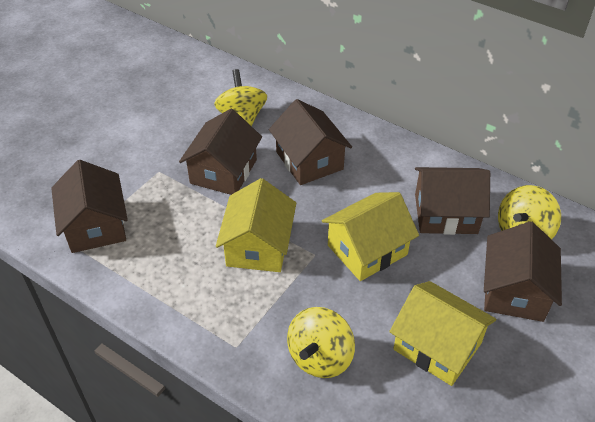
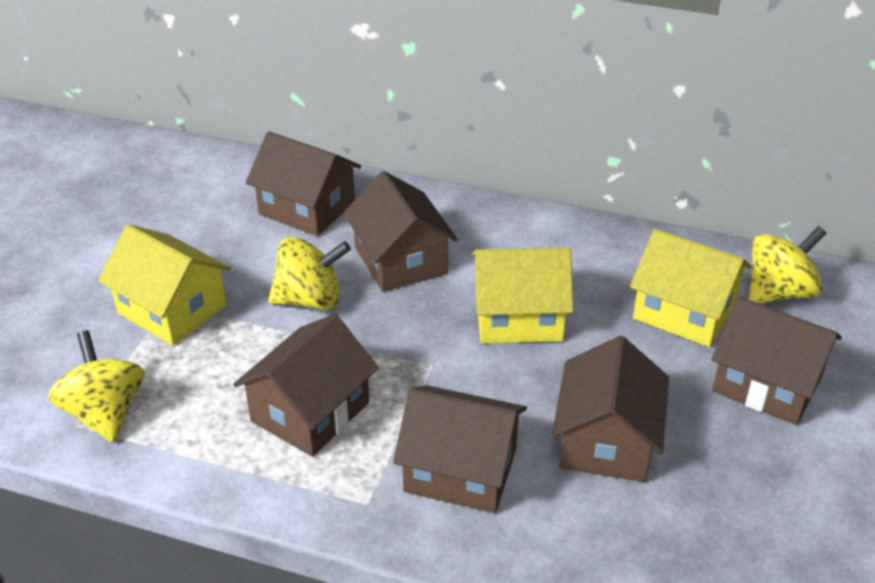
brown house: 5 -> 6

